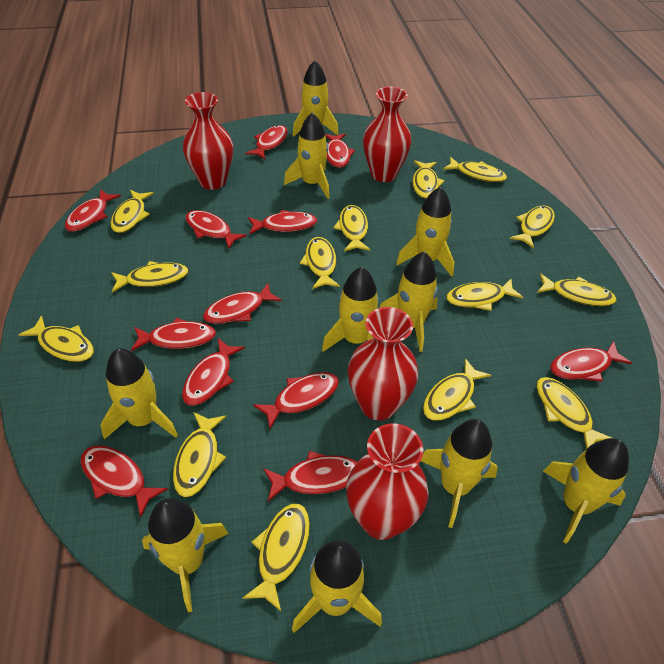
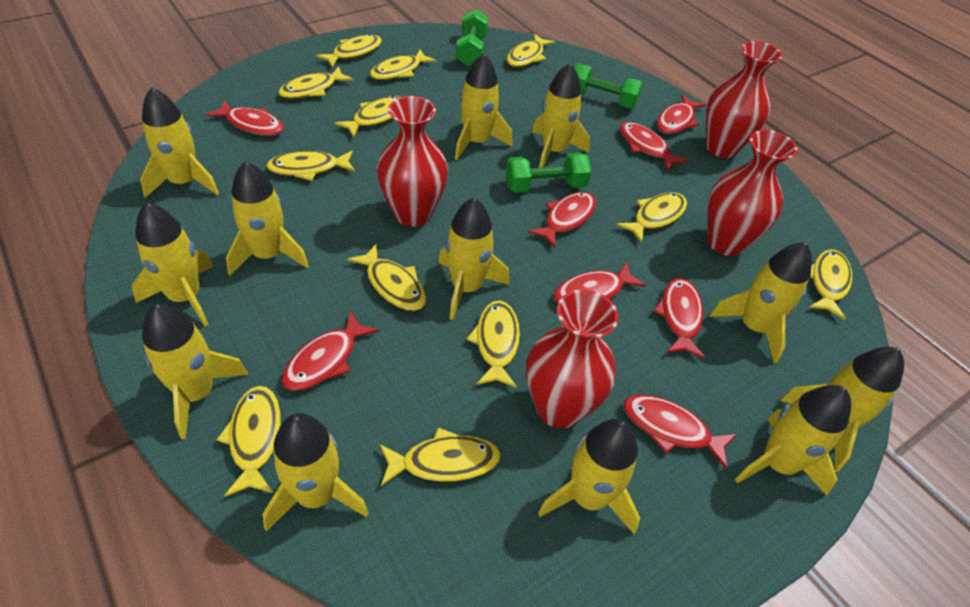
green dumbbell: 0 -> 3
red fish: 12 -> 8
yellow fish: 14 -> 12
yellow rocket: 10 -> 12

